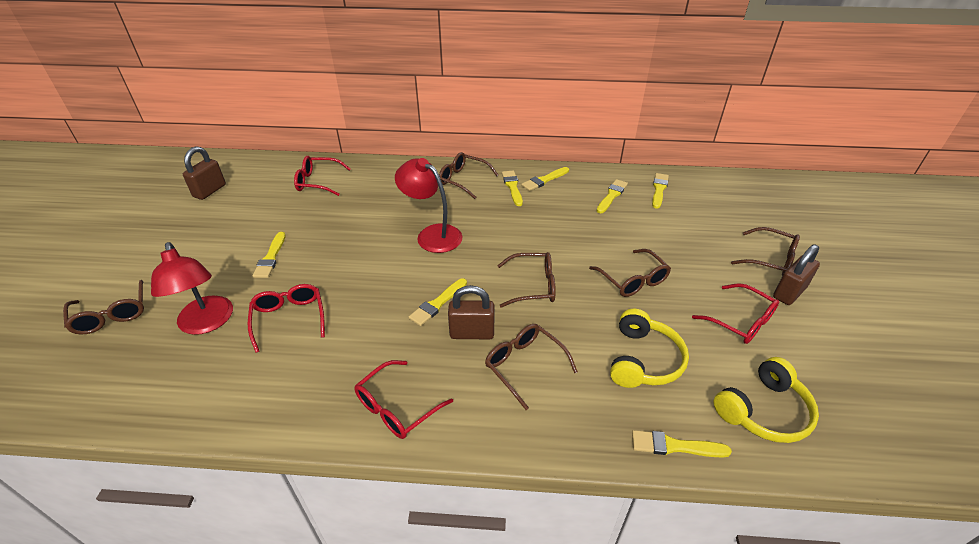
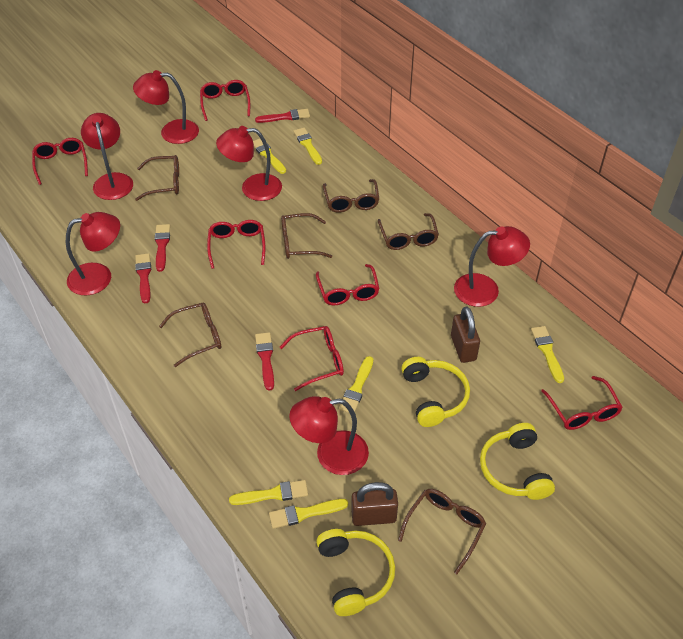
brown padlock: 3 -> 2
red brush: 0 -> 4
red glasses: 4 -> 6
red lamp: 2 -> 6
yellow brush: 7 -> 6
yellow headphones: 2 -> 3

